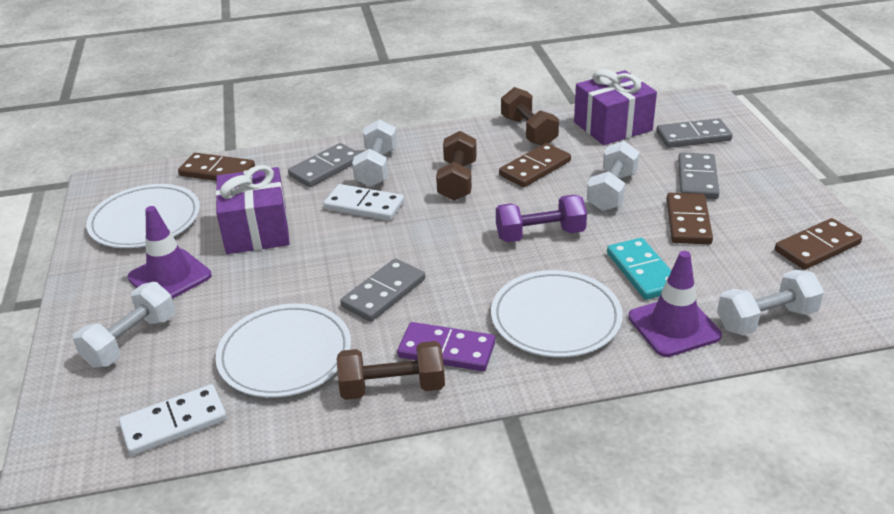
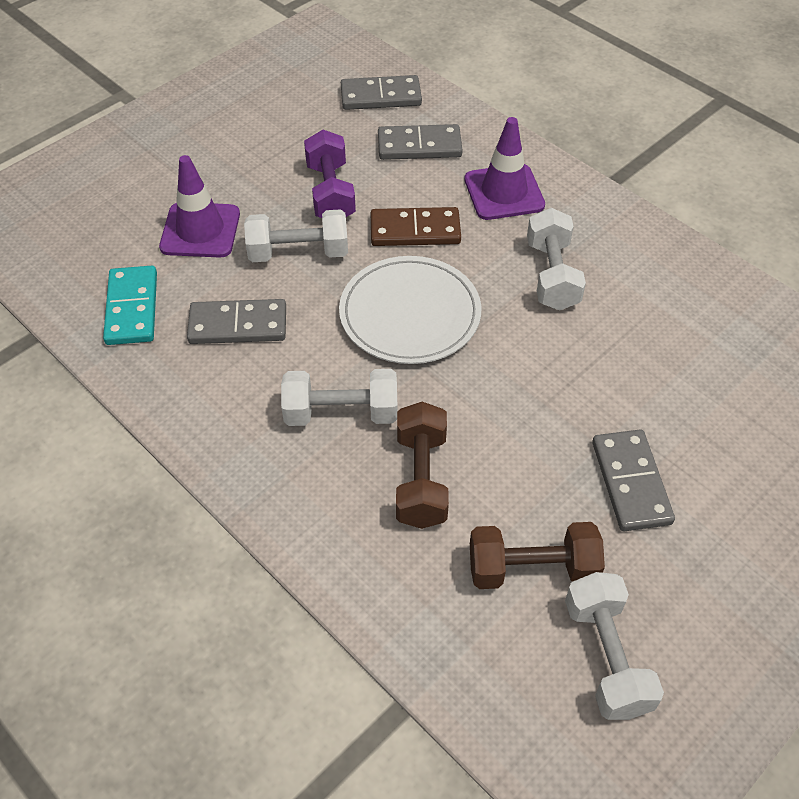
brown domino: 4 -> 1
brown dumbbell: 3 -> 2
purple domino: 1 -> 0
purple gift: 2 -> 0
white domino: 2 -> 0
white plate: 3 -> 1

